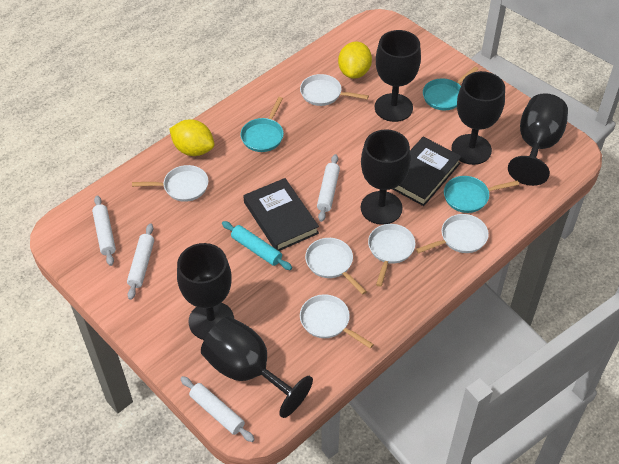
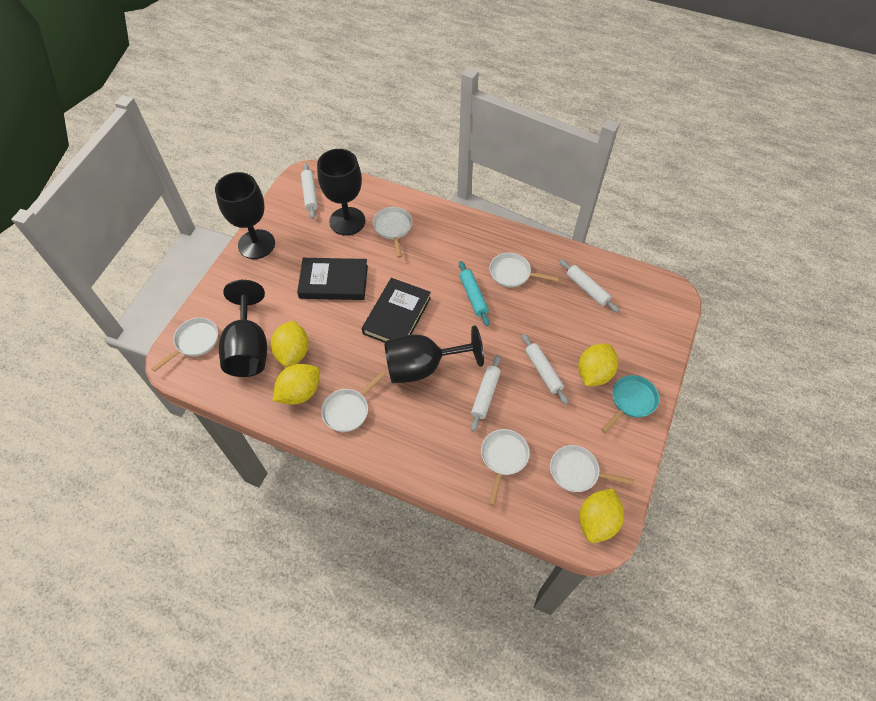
black goblet: 6 -> 4
turquoise pan: 3 -> 1
yellow lemon: 2 -> 4

